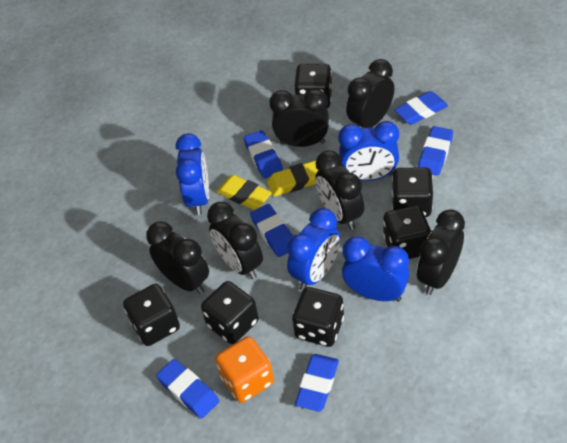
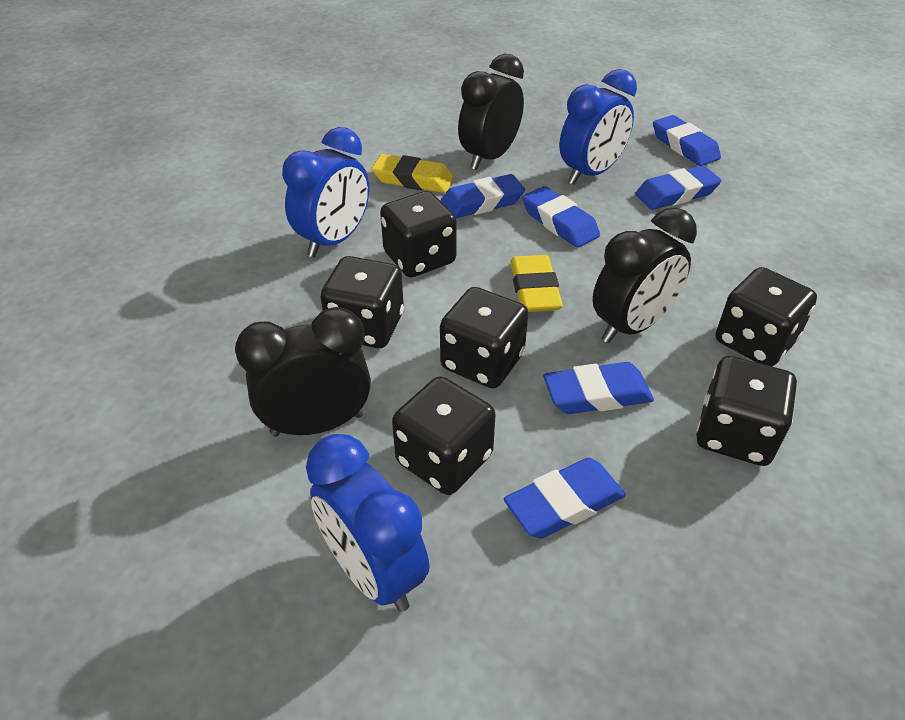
black clock: 6 -> 3
blue clock: 4 -> 3
orange dice: 1 -> 0

